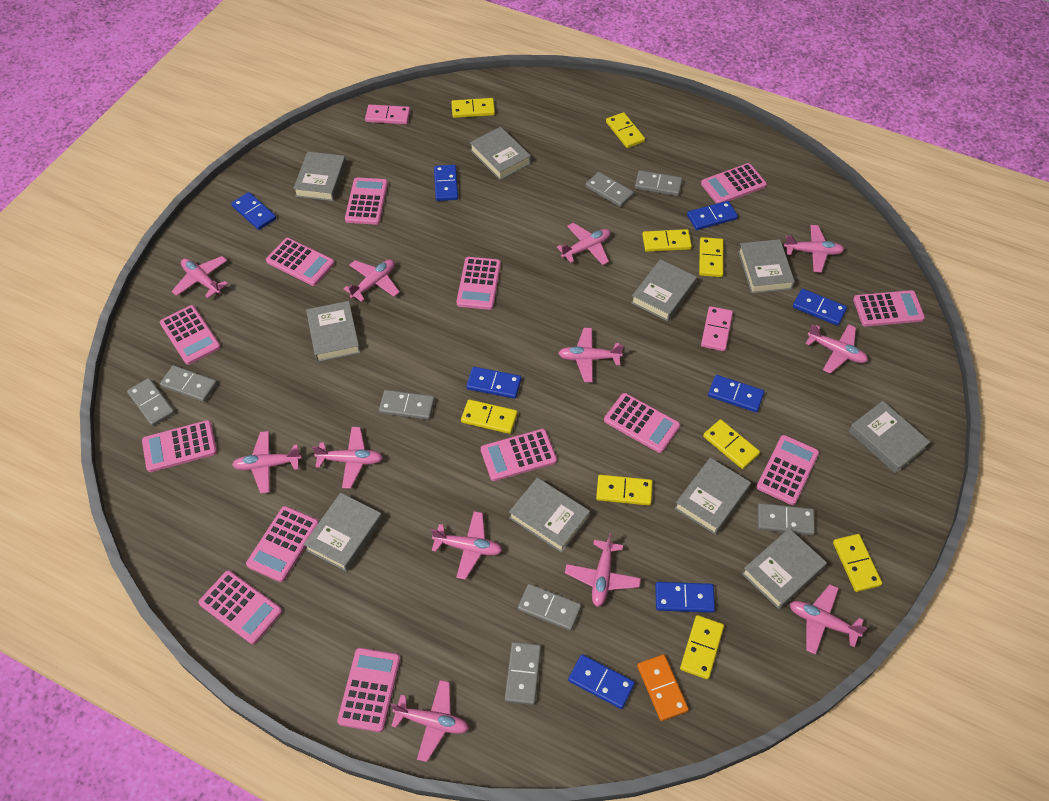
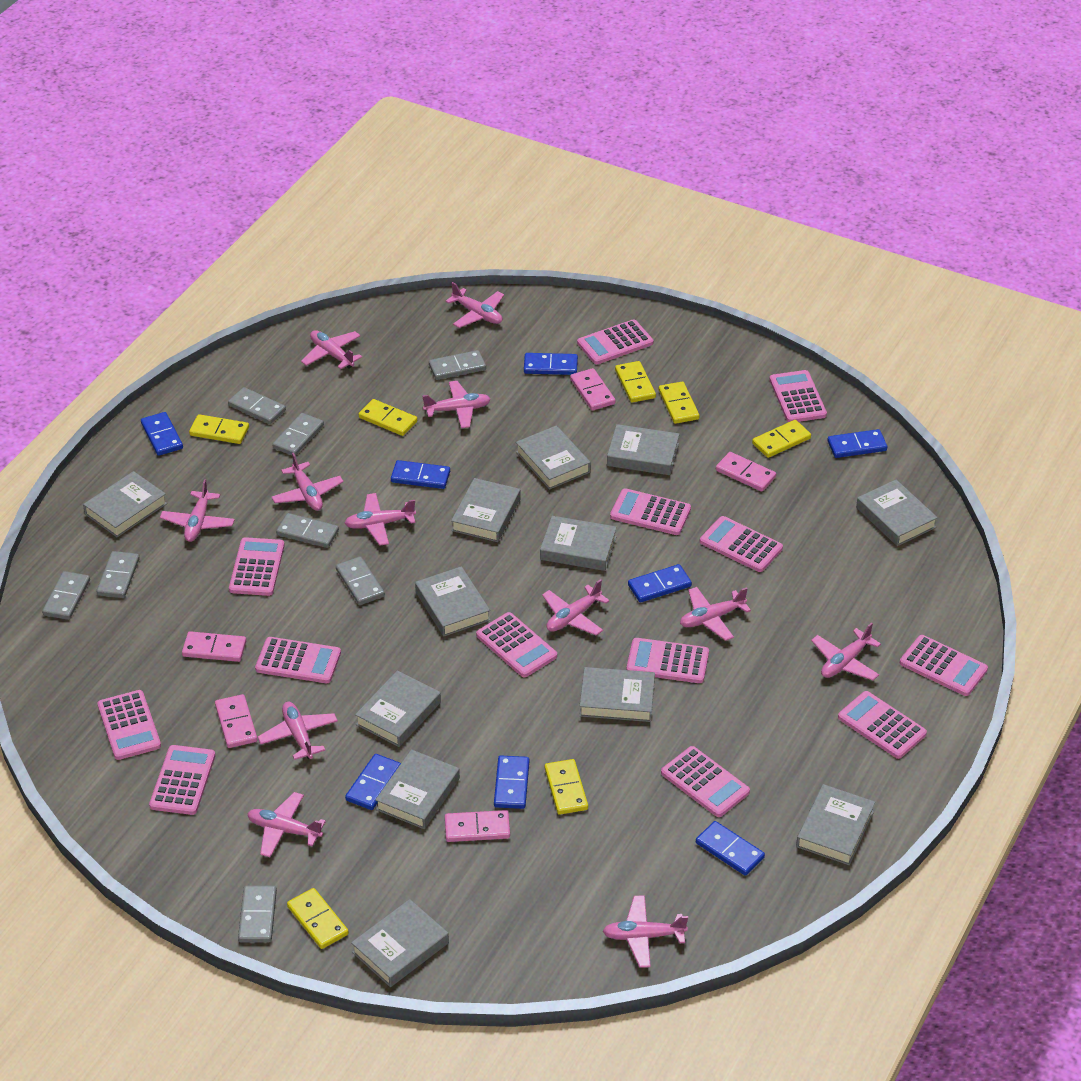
grey book: 10 -> 12
orange domino: 1 -> 0
pink domino: 2 -> 5
yellow domino: 9 -> 7

